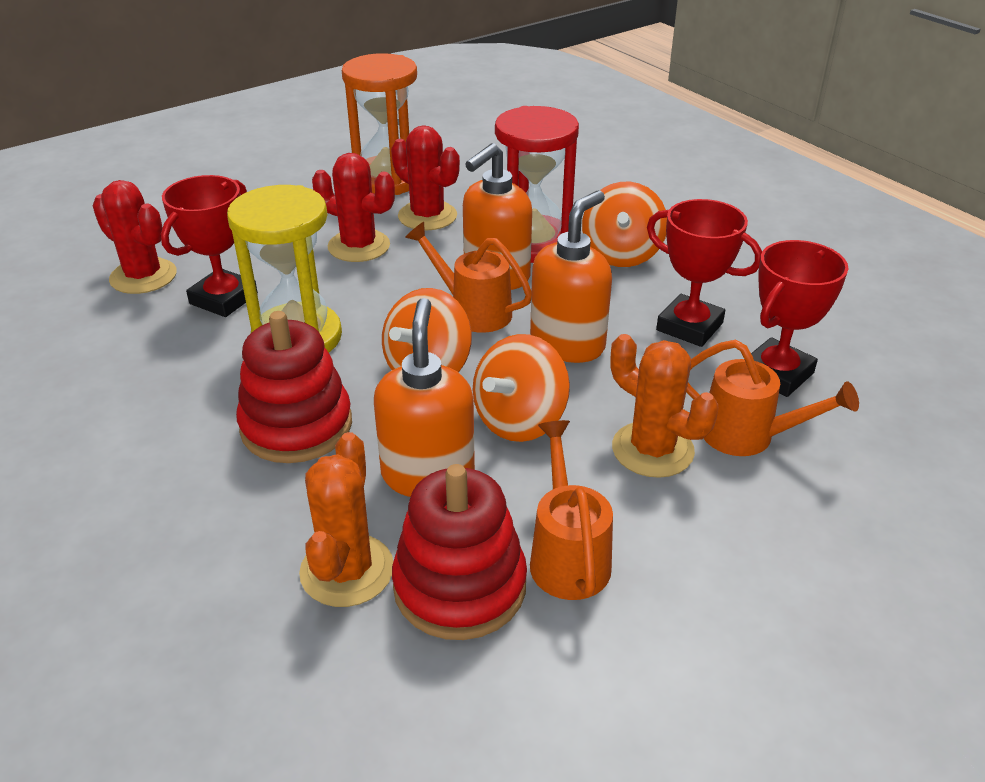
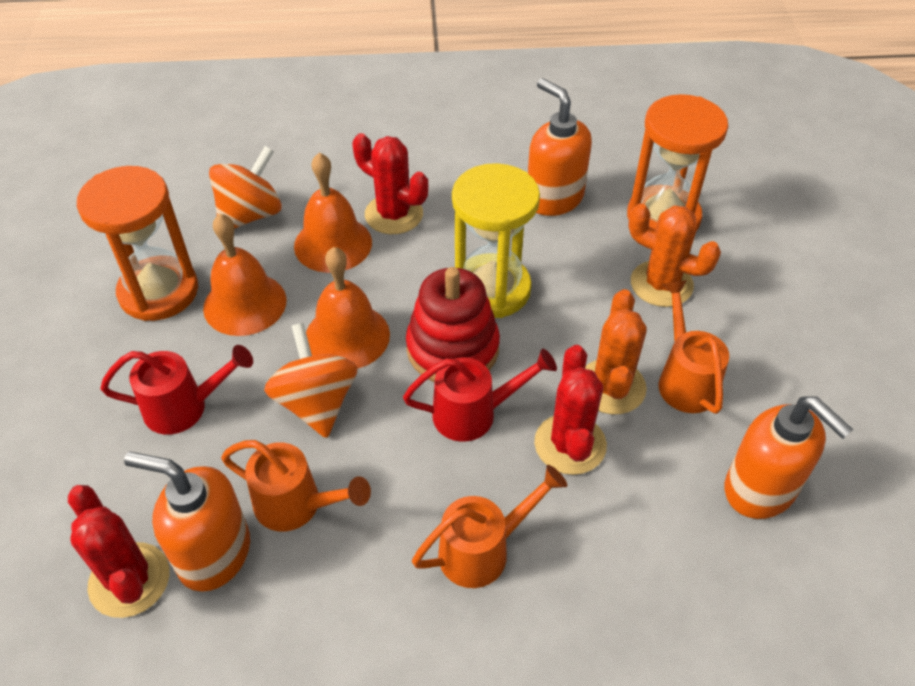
orange bell: 0 -> 3
orange hourglass: 1 -> 2
orange spinning top: 3 -> 2
red hourglass: 1 -> 0
red stacking toy: 2 -> 1
red trophy: 3 -> 0
red watering can: 0 -> 2

